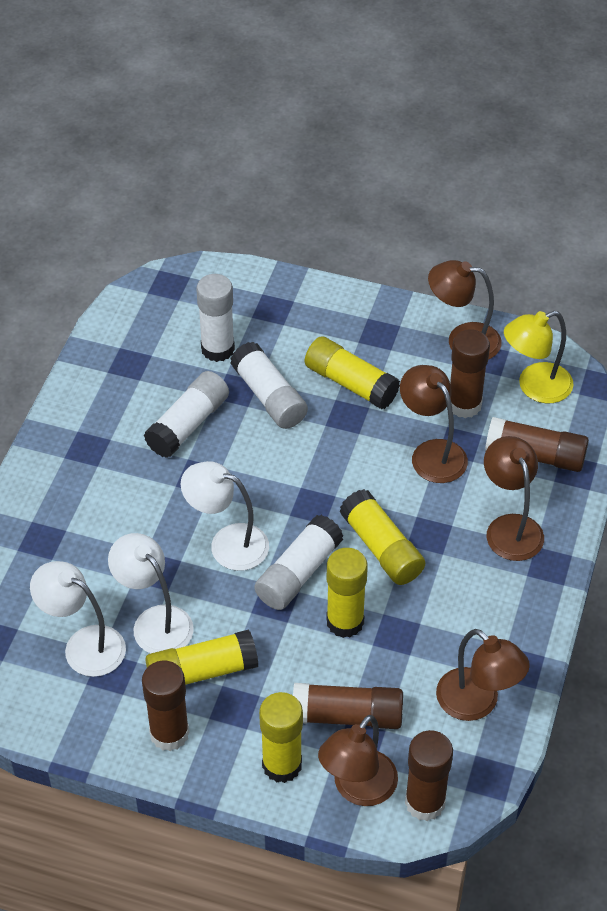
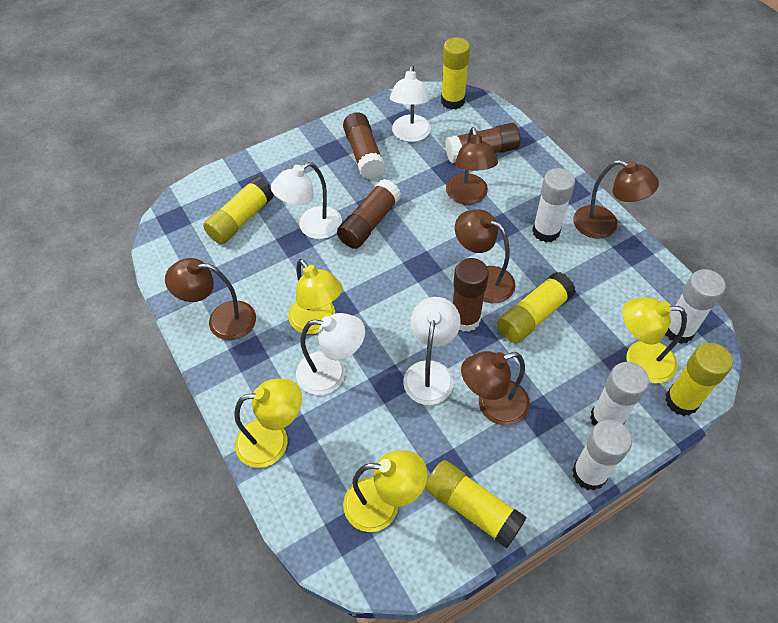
brown glue stick: 5 -> 4
white lamp: 3 -> 4
yellow lamp: 1 -> 4

